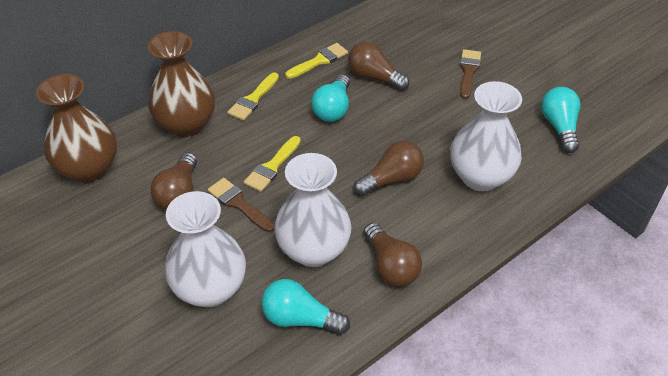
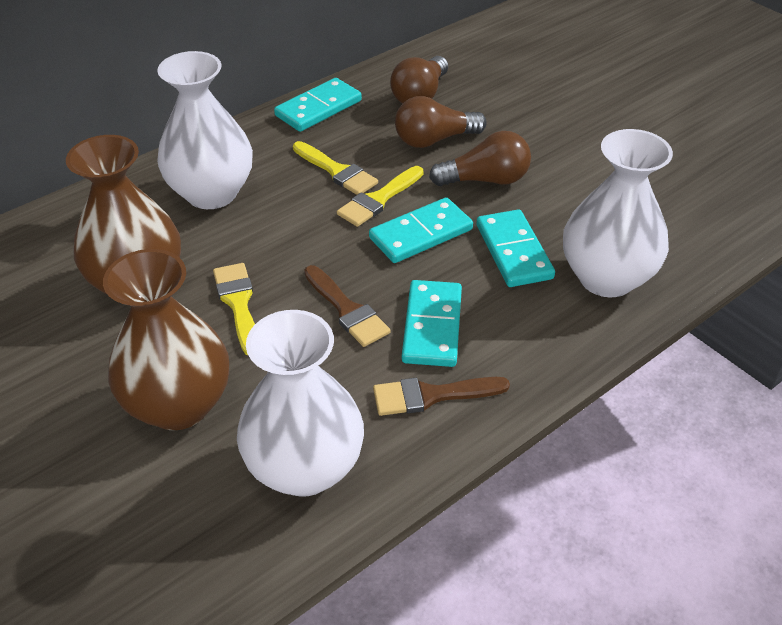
brown light bulb: 4 -> 3
turquoise domino: 0 -> 4
turquoise light bulb: 3 -> 0

